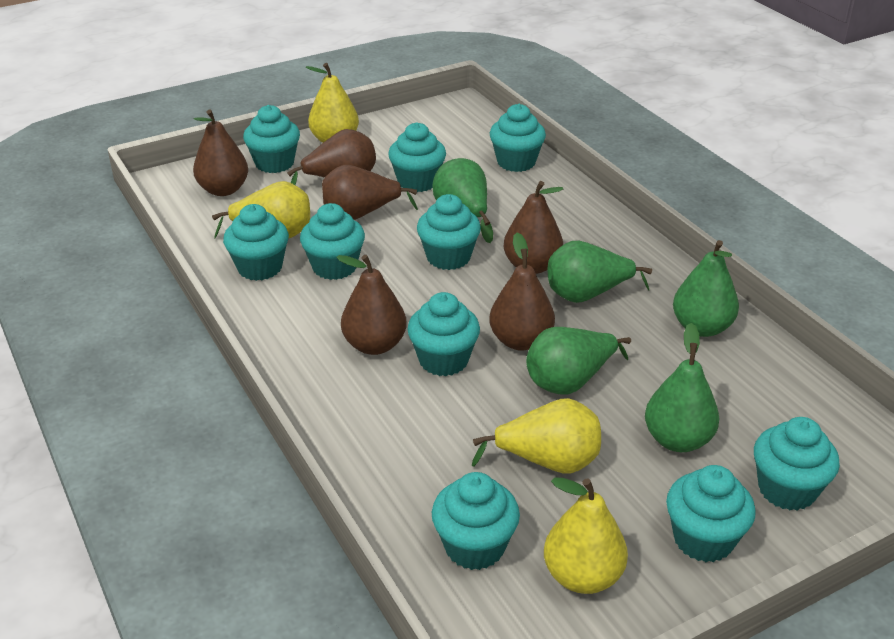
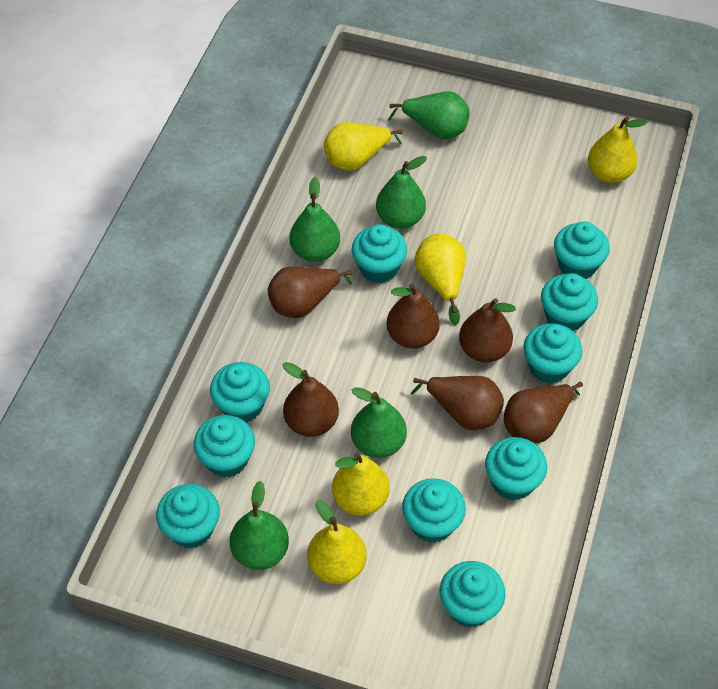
yellow pear: 4 -> 5

